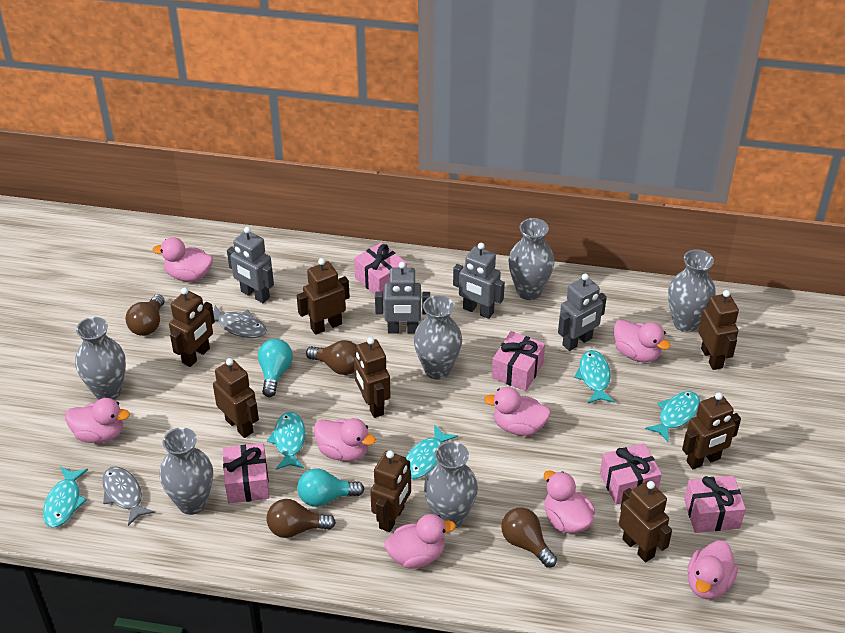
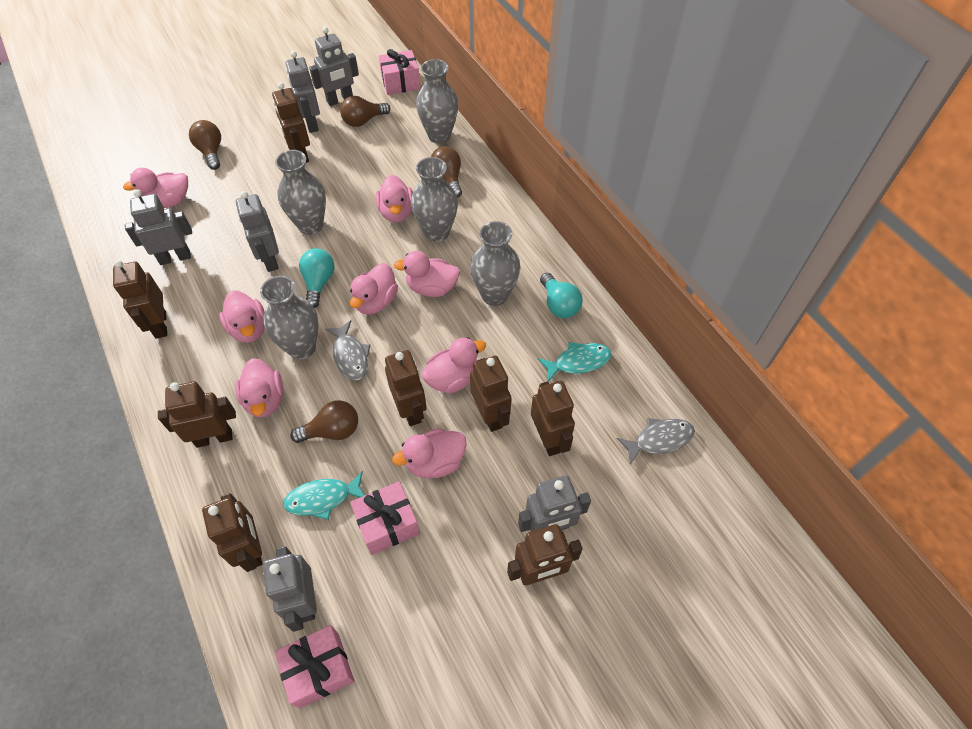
grey robot: 4 -> 6
grey vase: 6 -> 5
pink gift: 5 -> 3
turquoise fish: 5 -> 2

